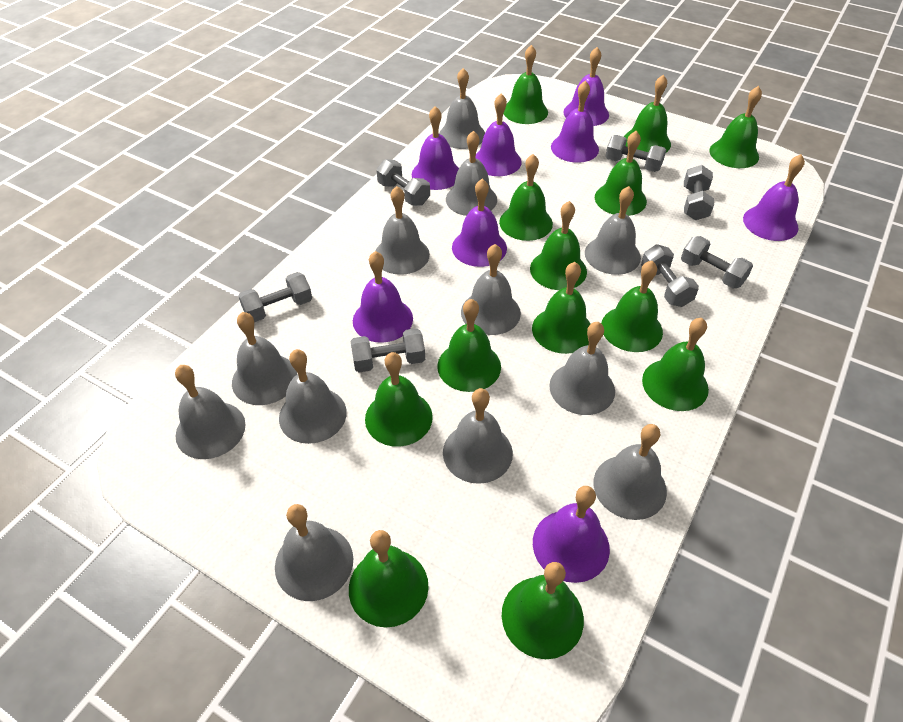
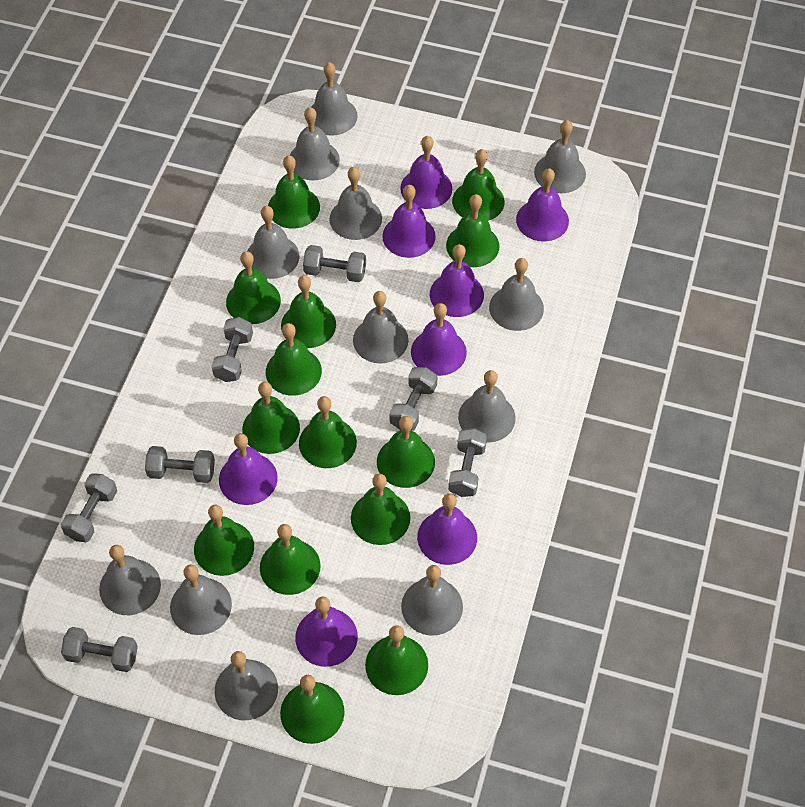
green bell: 13 -> 14

